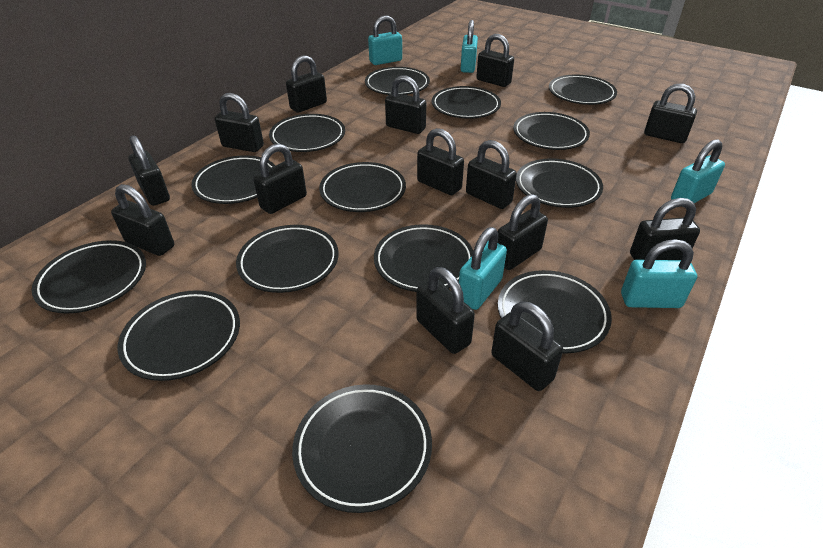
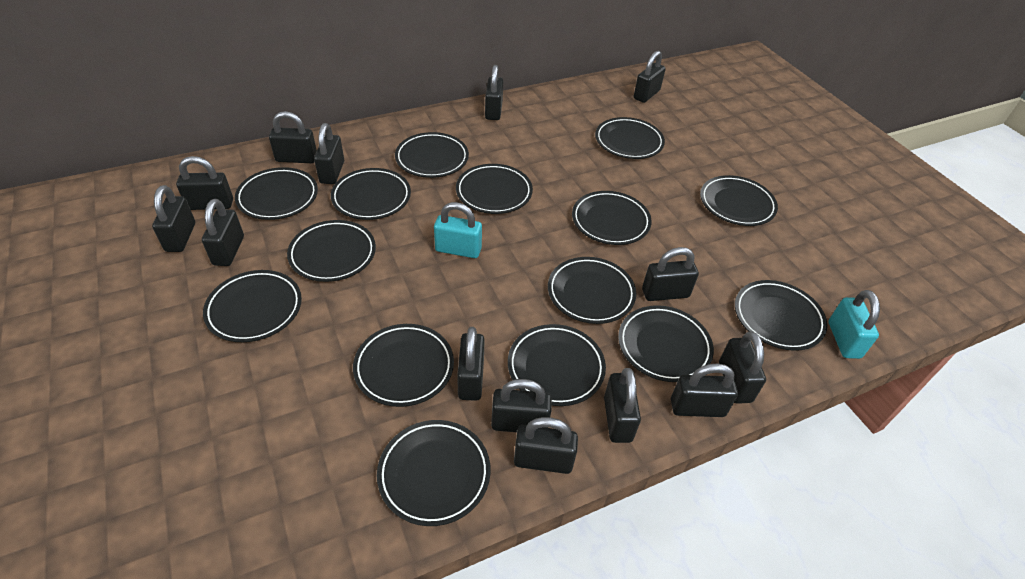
black plate: 14 -> 15
turquoise padlock: 5 -> 2

